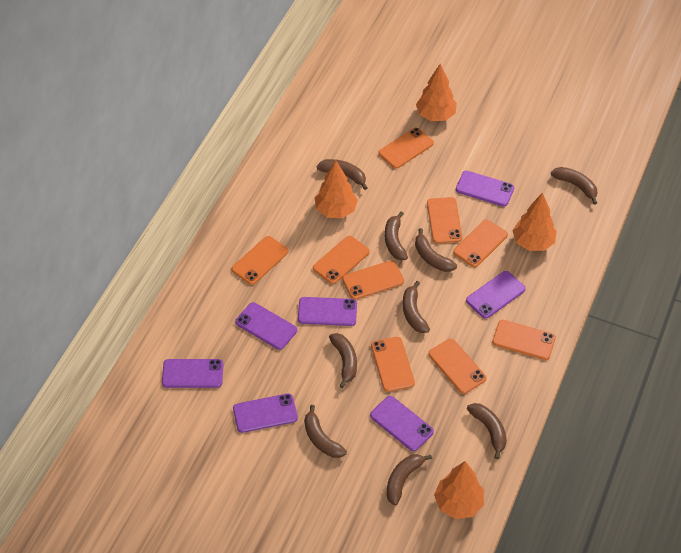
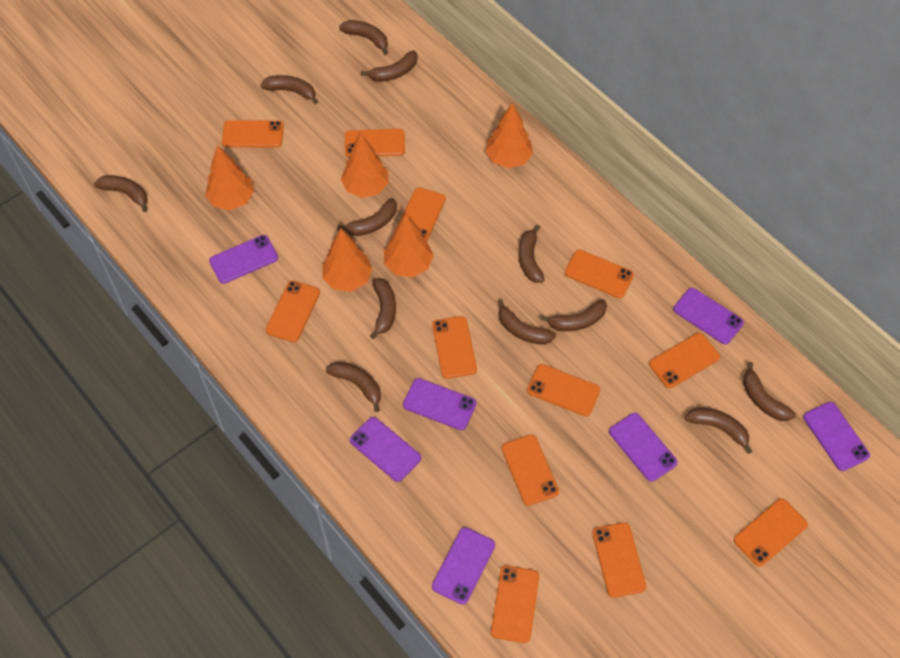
brown banana: 9 -> 12
orange phone: 9 -> 12
orange tree: 4 -> 5

